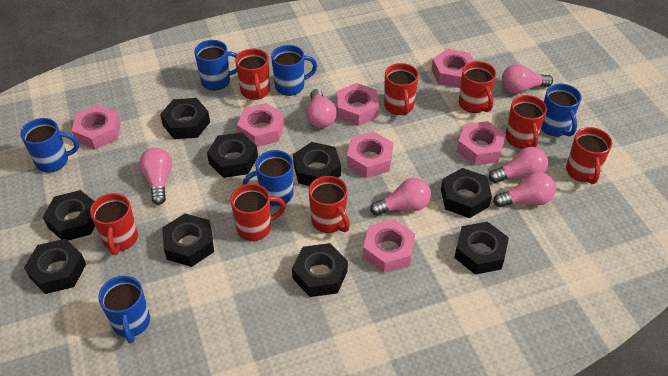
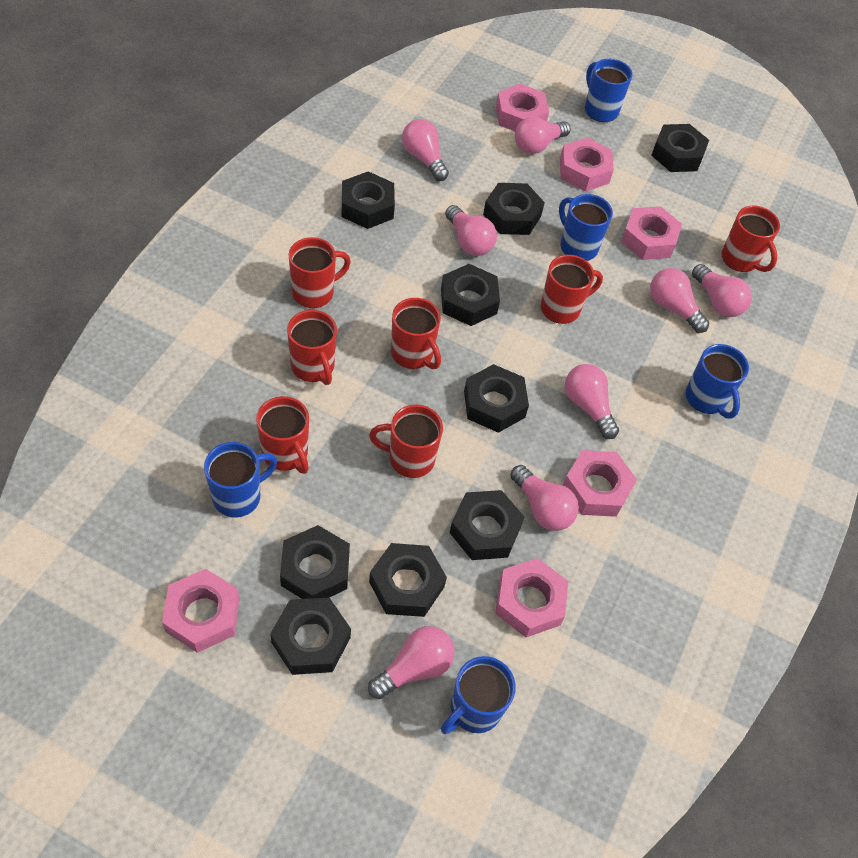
blue mug: 6 -> 5
pink light bulb: 6 -> 8
pink nut: 7 -> 6
red mug: 8 -> 7

